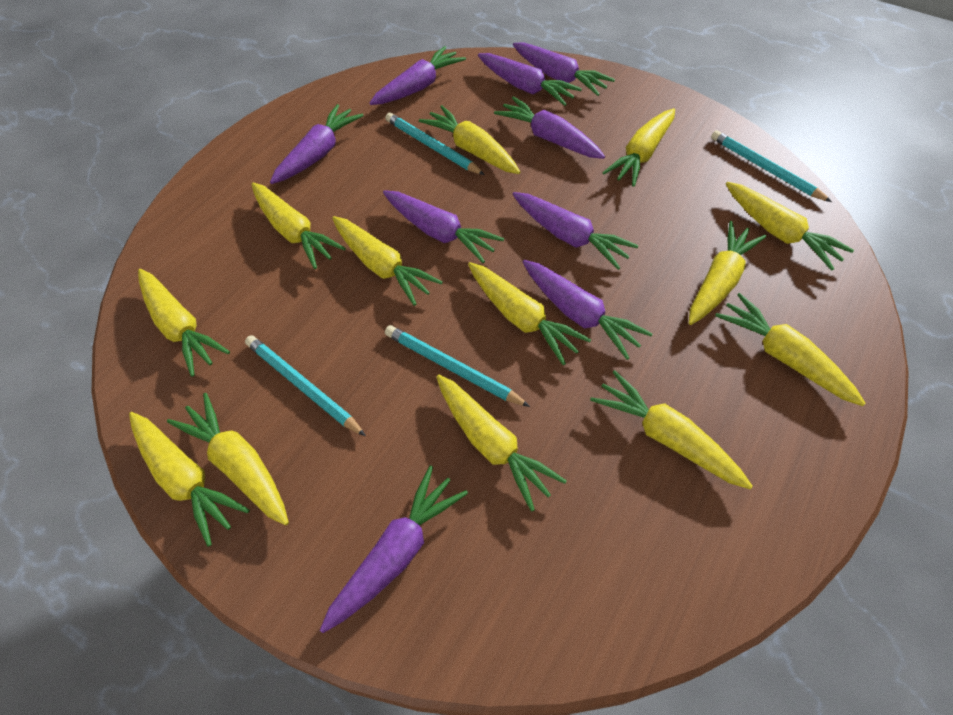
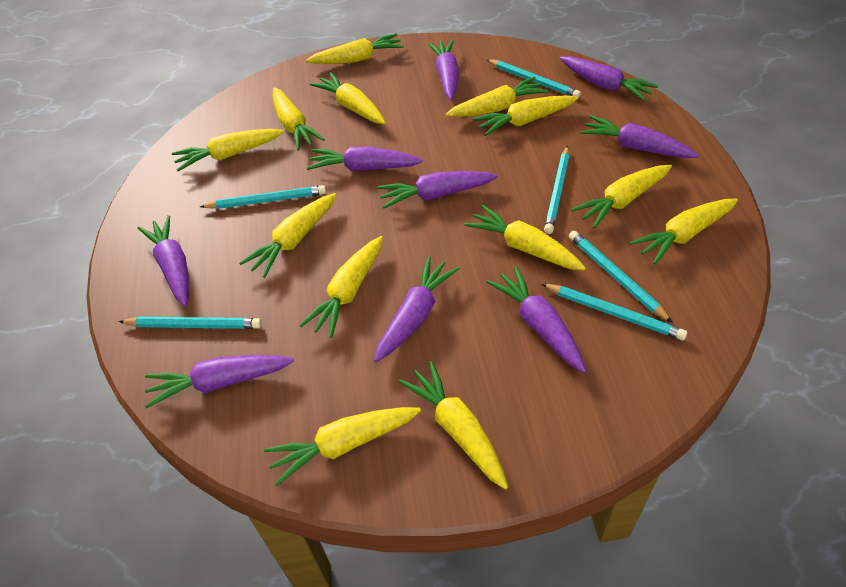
turquoise pencil: 4 -> 6

